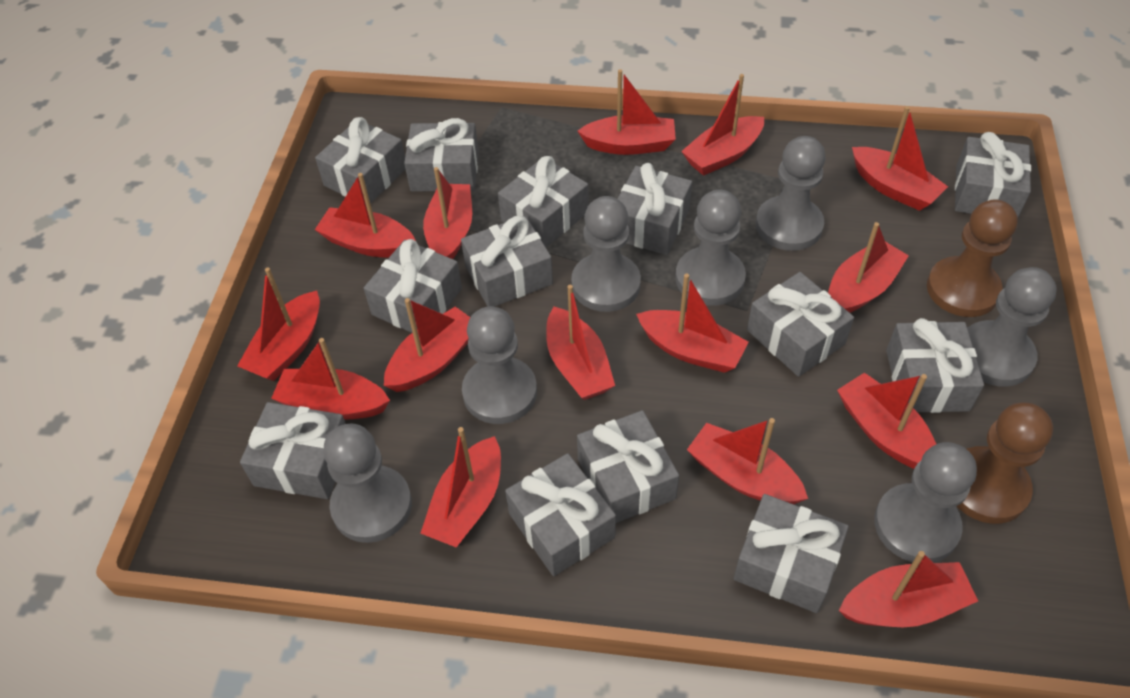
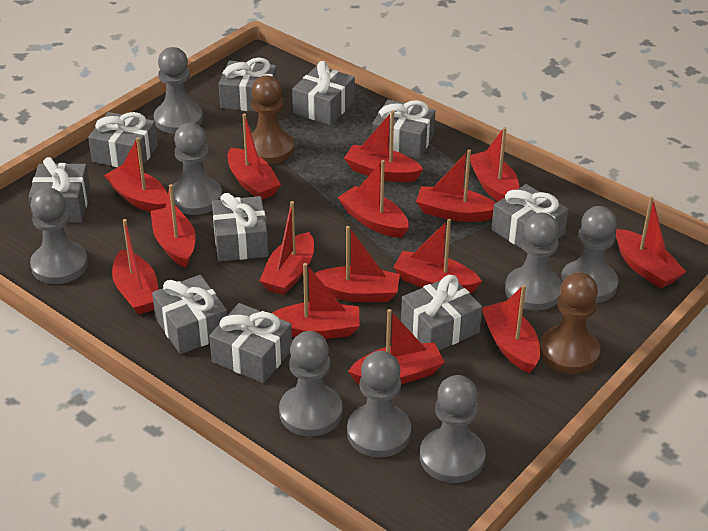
grey gift: 13 -> 10
grey pawn: 7 -> 8

